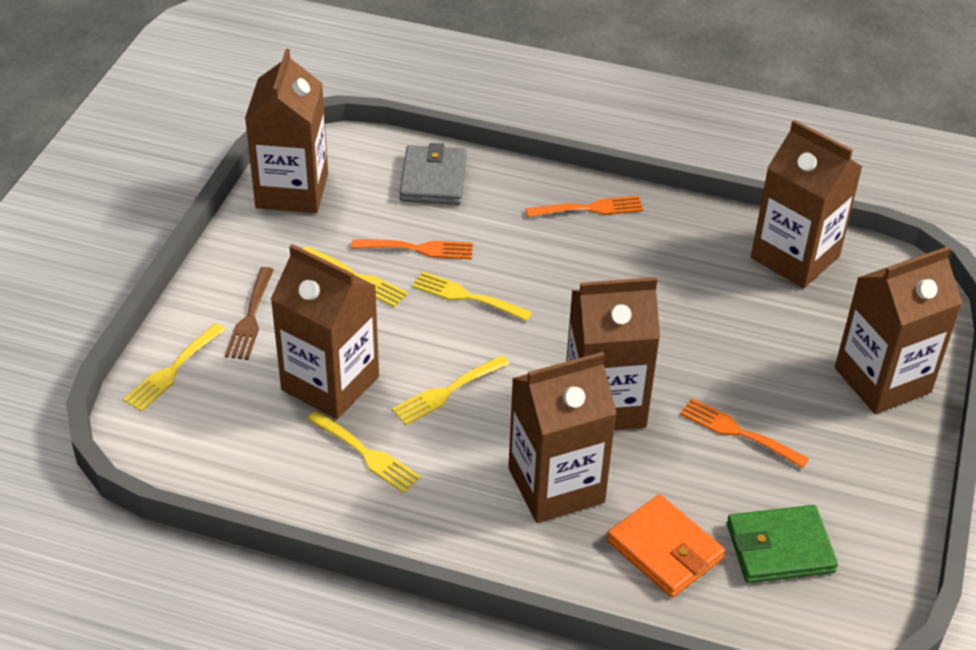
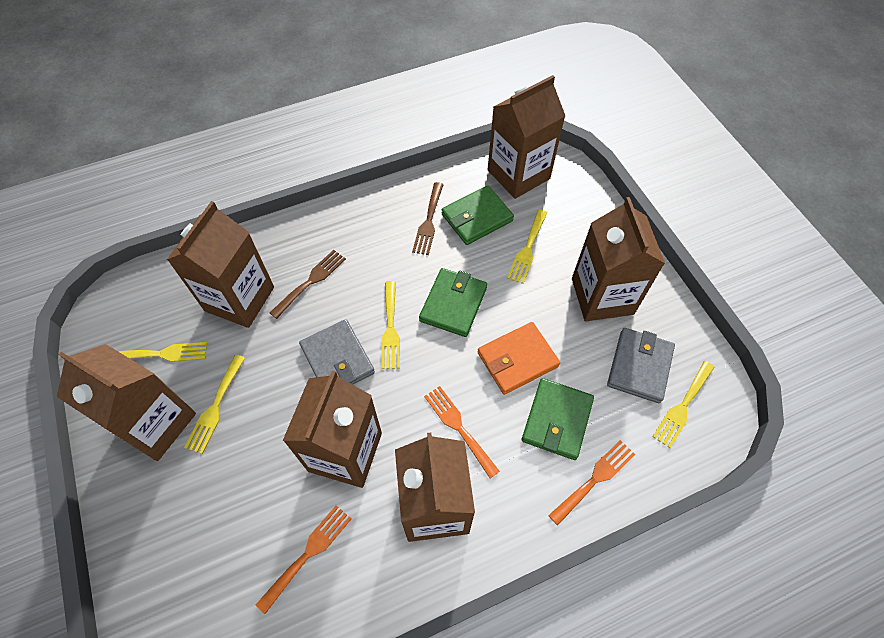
brown fork: 1 -> 2
green wallet: 1 -> 3
grey wallet: 1 -> 2

